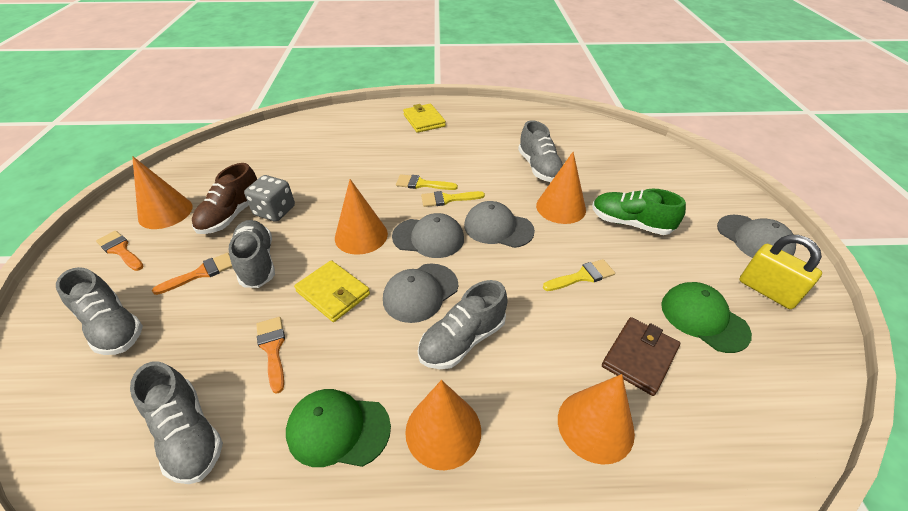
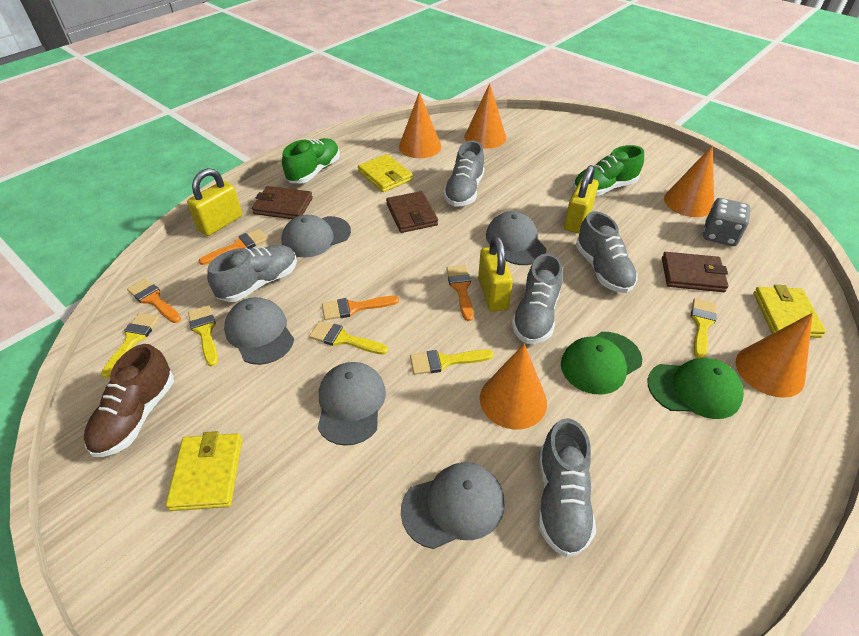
brown wallet: 1 -> 3
green shoe: 1 -> 2
grey cap: 4 -> 5
orange brush: 3 -> 4
yellow brush: 3 -> 5
yellow padlock: 1 -> 3
yellow wallet: 2 -> 3

